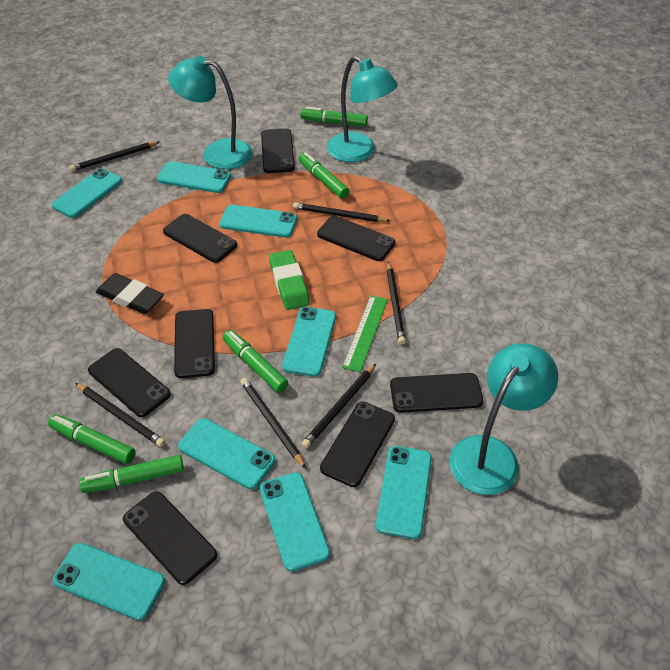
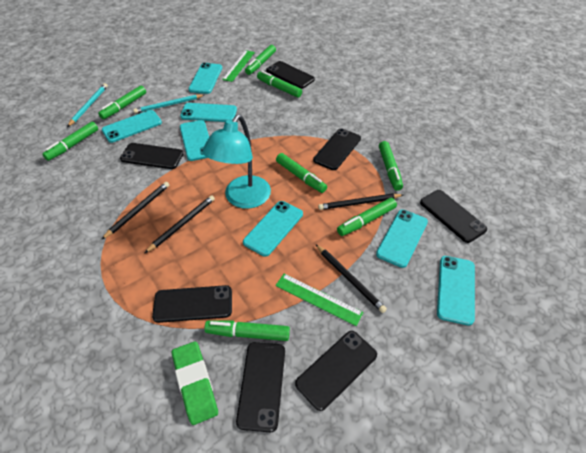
black eraser: 1 -> 0
black pencil: 6 -> 4
black phone: 8 -> 7
green marker: 5 -> 8
green ruler: 1 -> 2
turquoise lamp: 3 -> 1
turquoise pencil: 0 -> 2
turquoise phone: 8 -> 7

